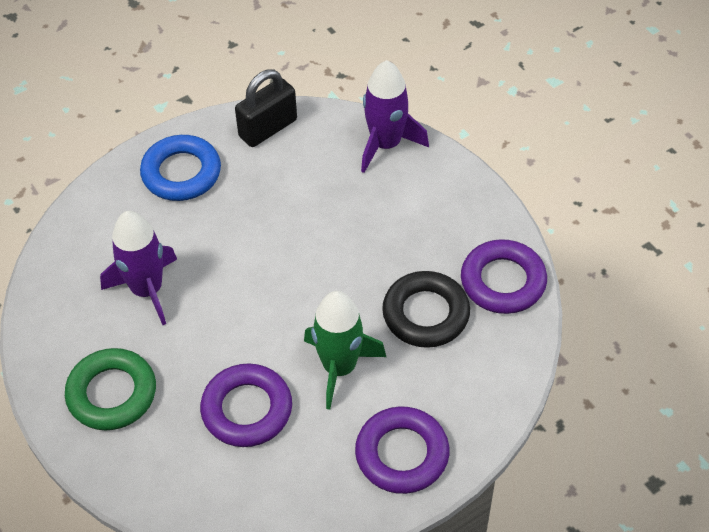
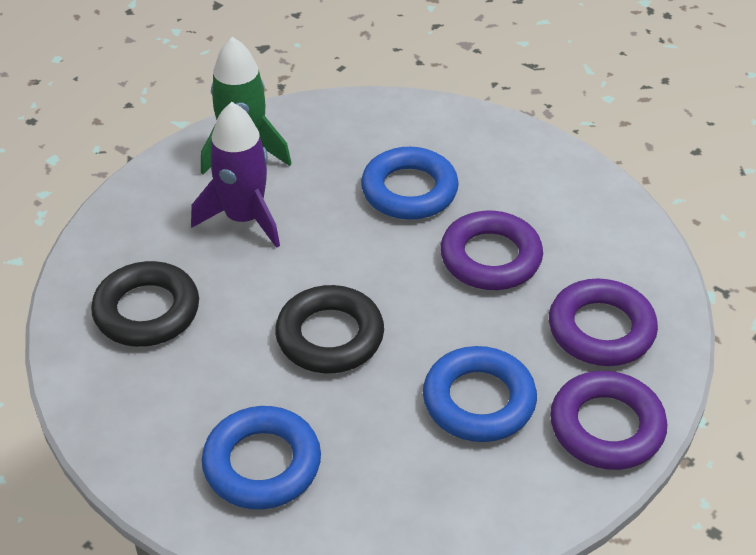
black padlock: 1 -> 0
black ring: 1 -> 2
blue ring: 1 -> 3
green ring: 1 -> 0
purple rocket: 2 -> 1

